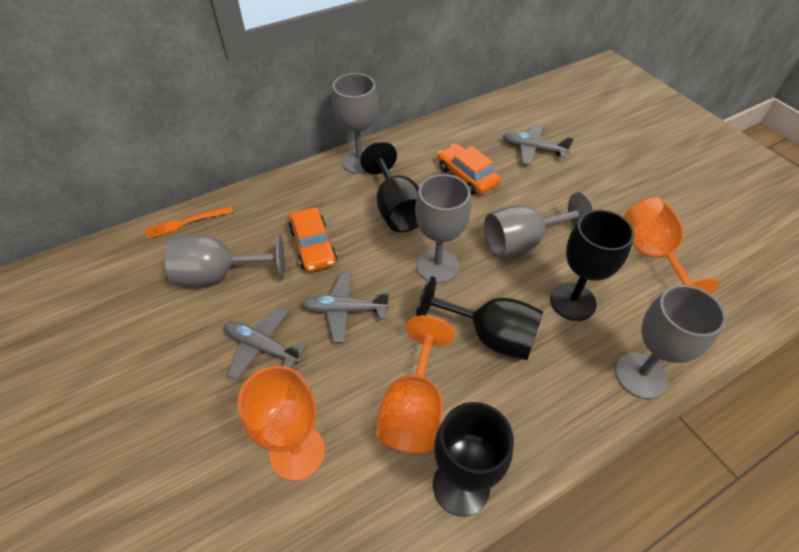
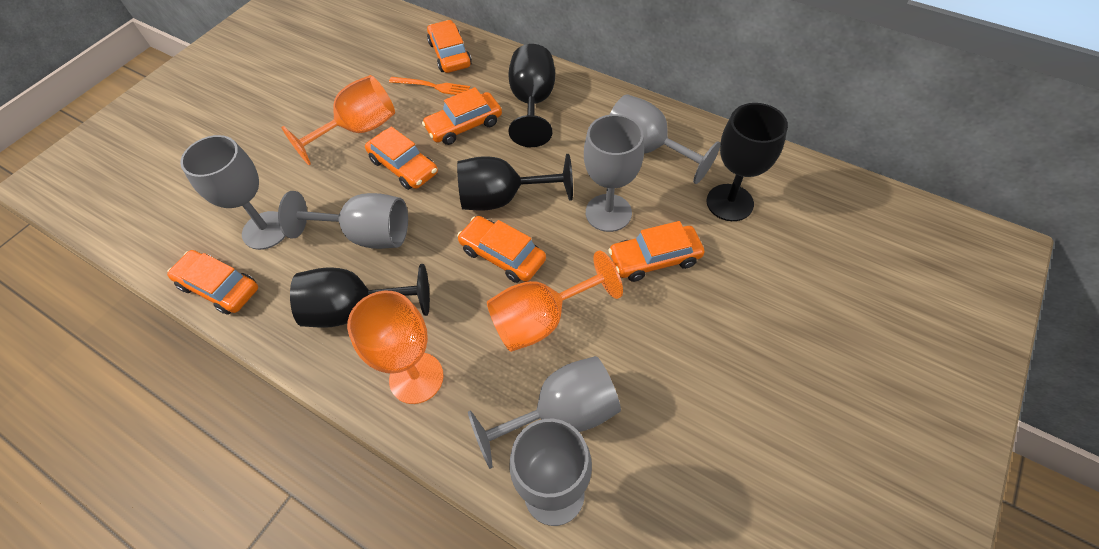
grey goblet: 5 -> 6
grey plane: 3 -> 0
orange car: 2 -> 6

